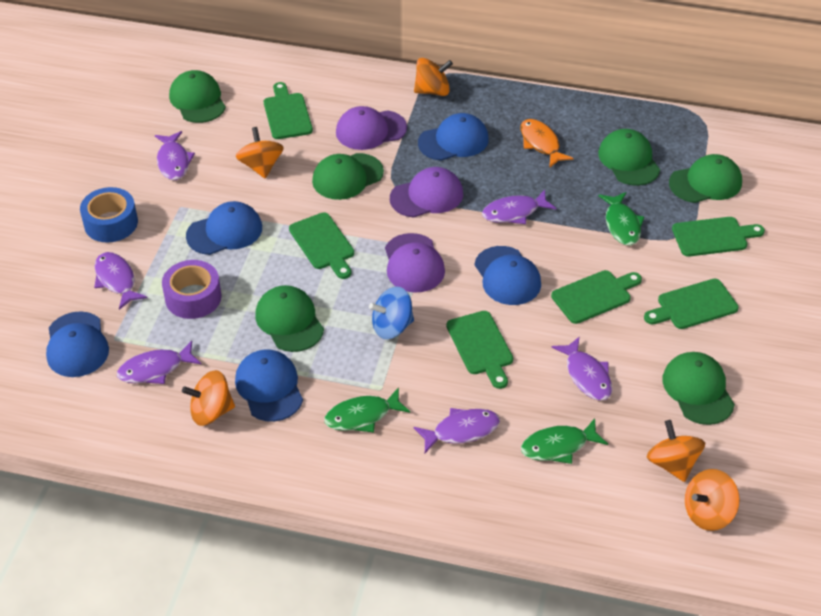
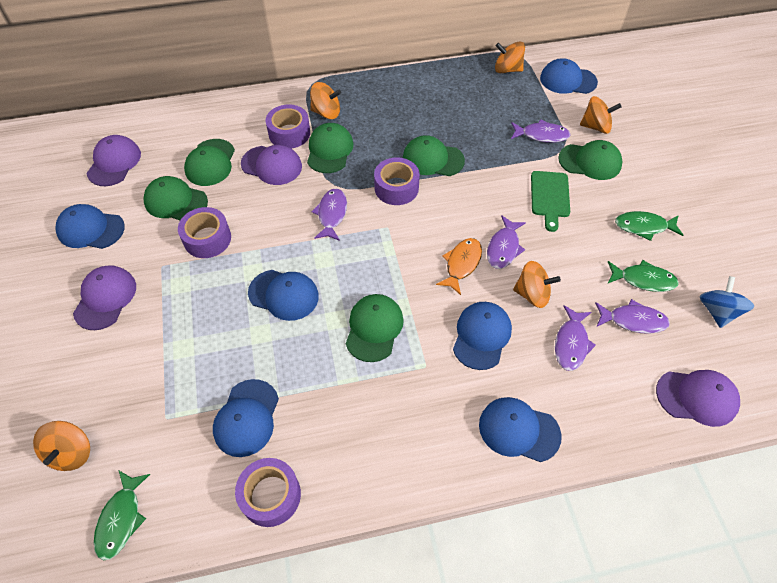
blue cap: 5 -> 6
blue tape: 1 -> 0
green cutting board: 6 -> 1
purple cap: 3 -> 4
purple fish: 6 -> 5
purple tape: 1 -> 4

